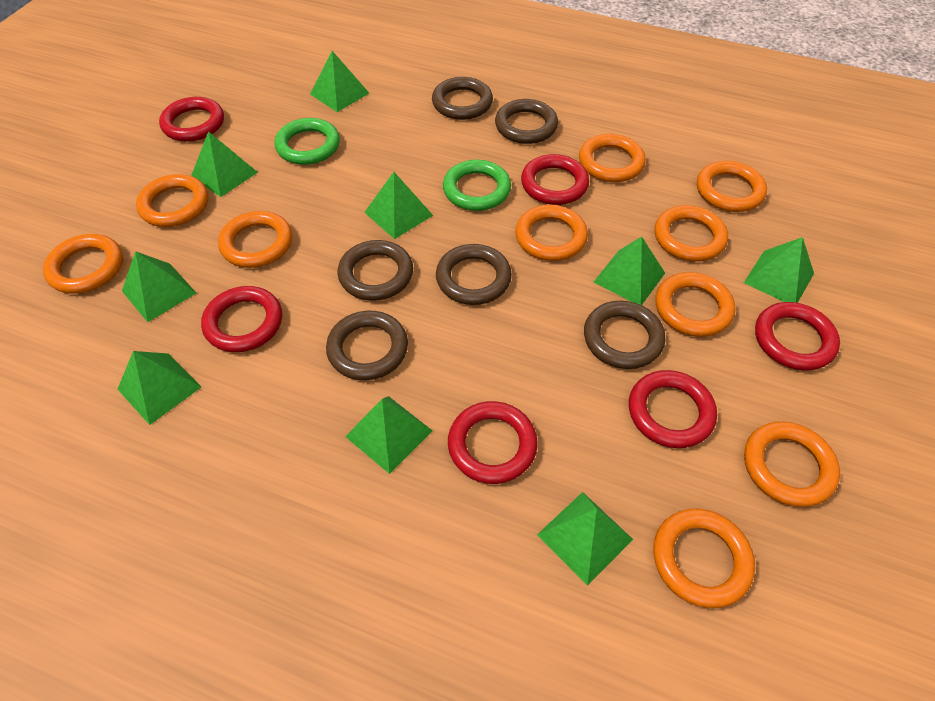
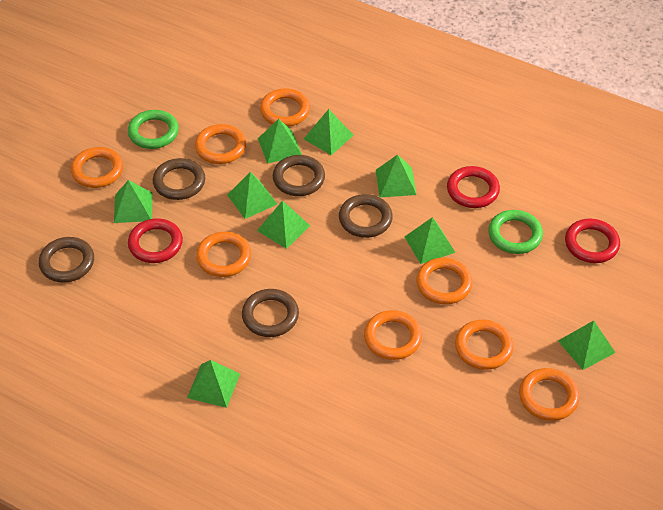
brown ring: 6 -> 5
orange ring: 10 -> 8
red ring: 6 -> 3

